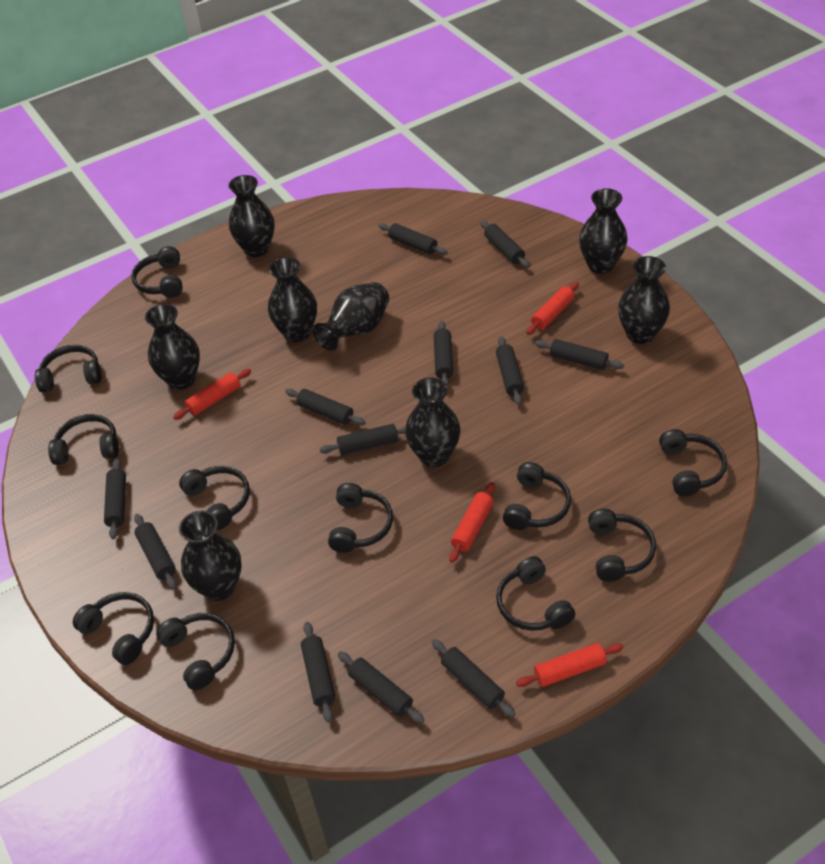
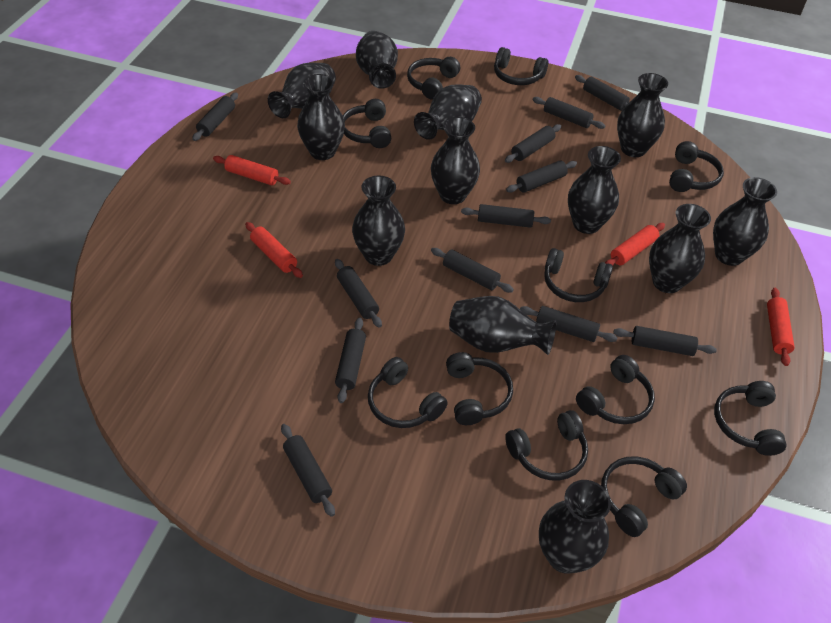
black vase: 8 -> 12

